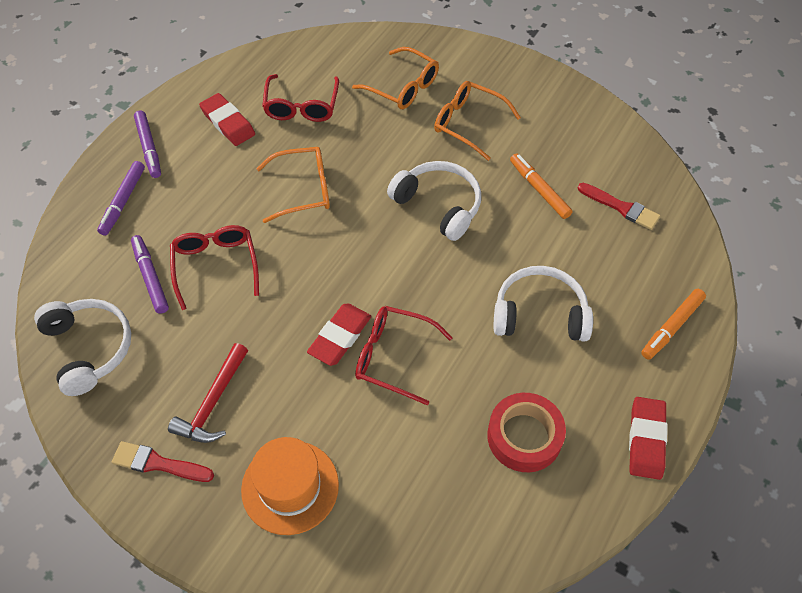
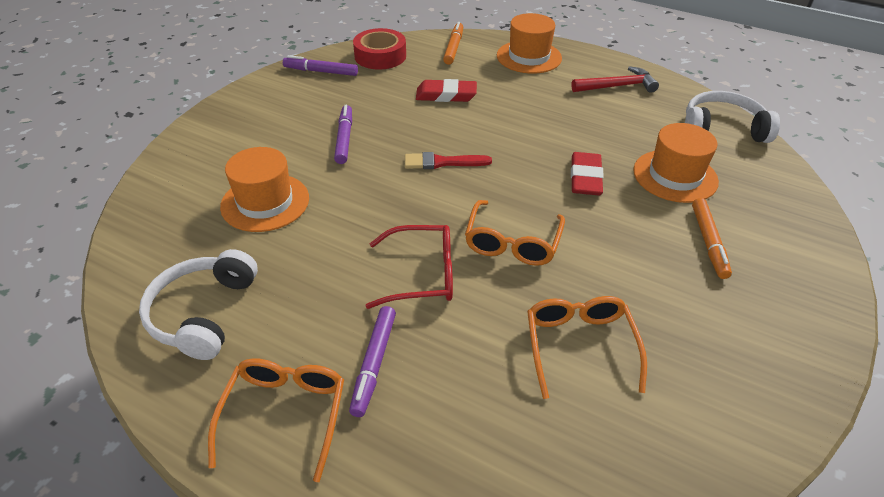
orange hat: 1 -> 3
red brush: 2 -> 1
red eraser: 3 -> 2
red glasses: 3 -> 1
white headphones: 3 -> 2

